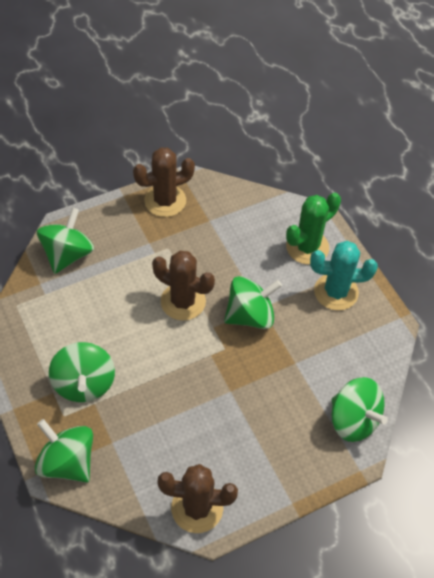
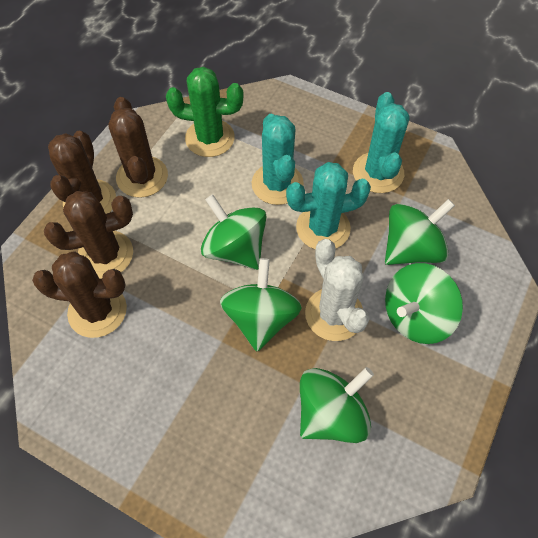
brown cactus: 3 -> 4
turquoise cactus: 1 -> 3
white cactus: 0 -> 1

